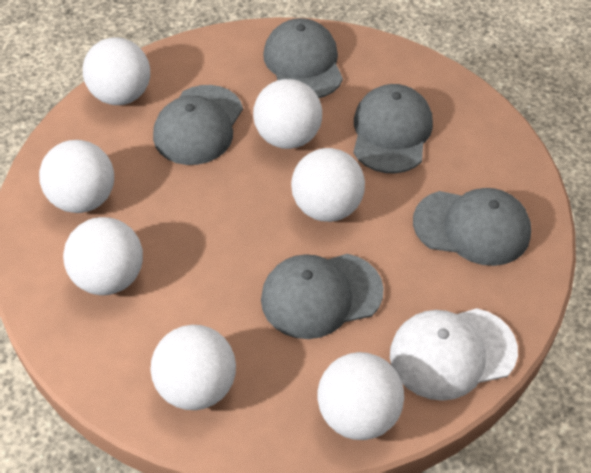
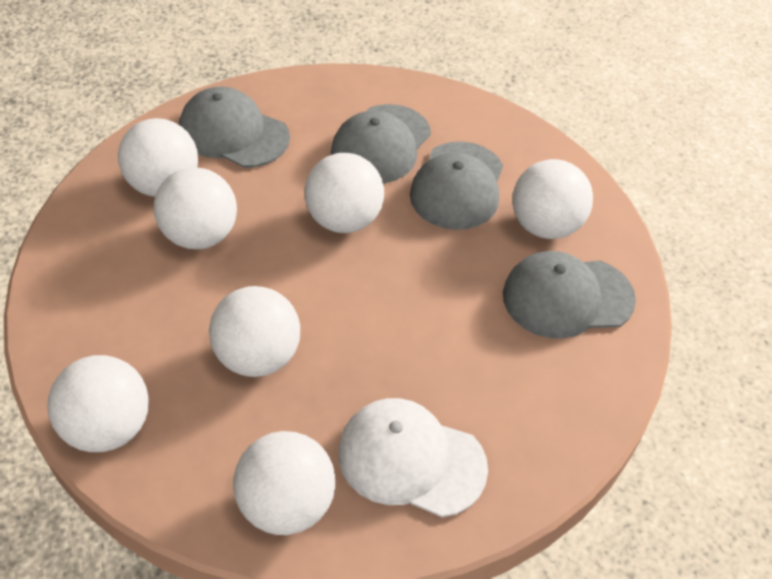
grey cap: 5 -> 4

